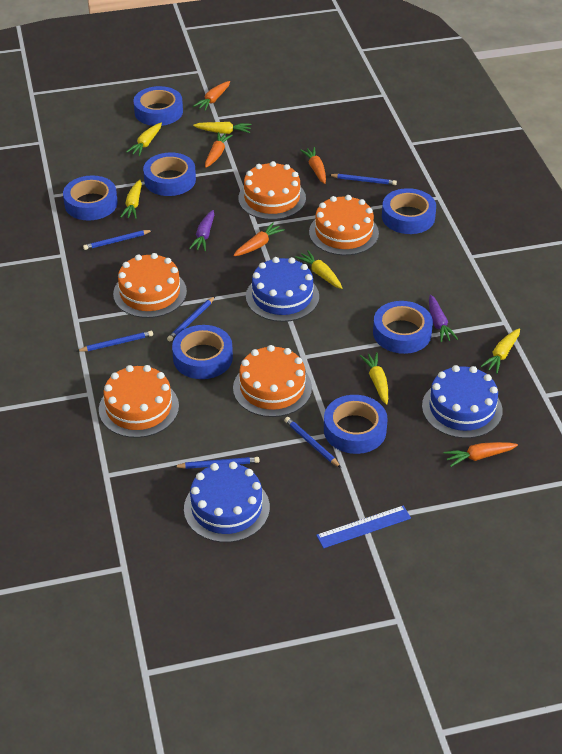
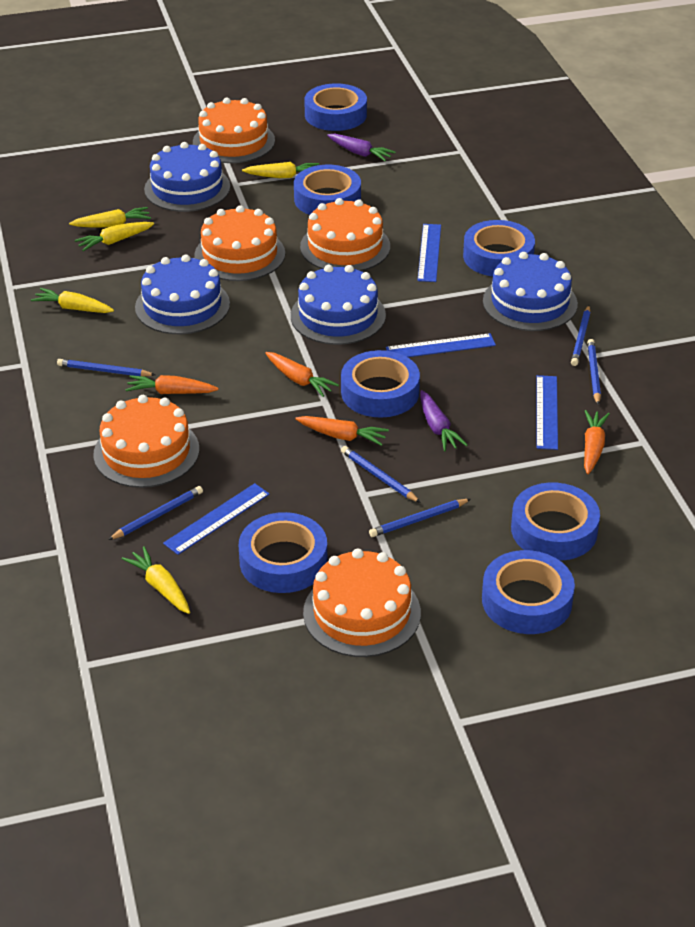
blue cake: 3 -> 4
blue ruler: 1 -> 4
orange carrot: 5 -> 4
yellow carrot: 6 -> 5

